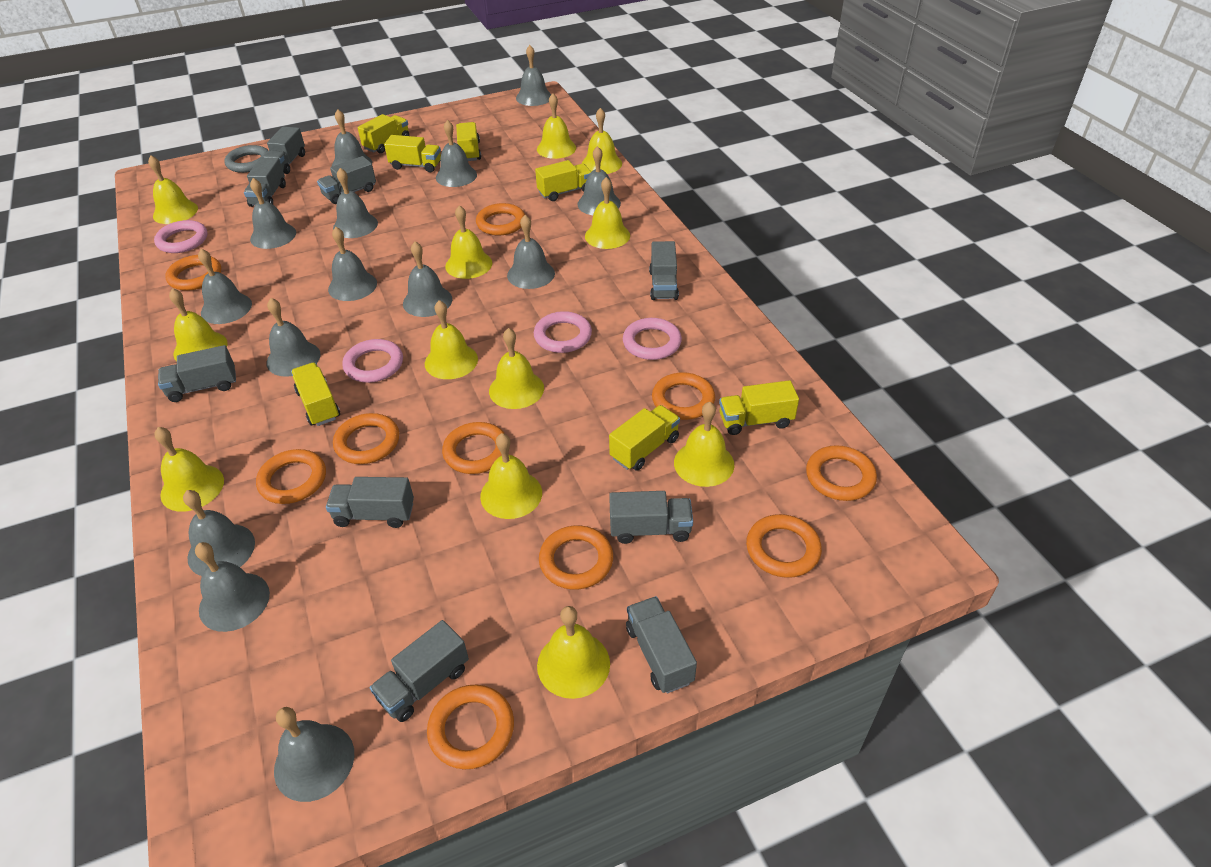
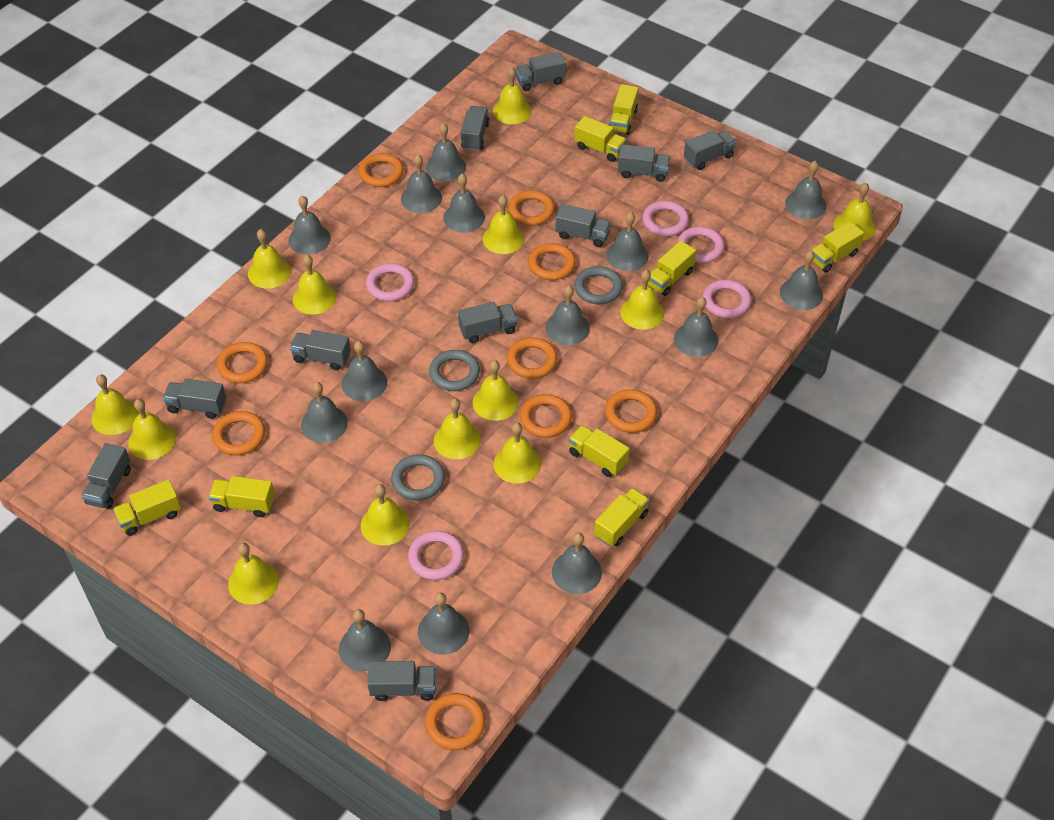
grey ring: 1 -> 3
grey truck: 9 -> 10
orange ring: 10 -> 9
pink ring: 4 -> 5
yellow bell: 12 -> 13
yellow truck: 7 -> 8

